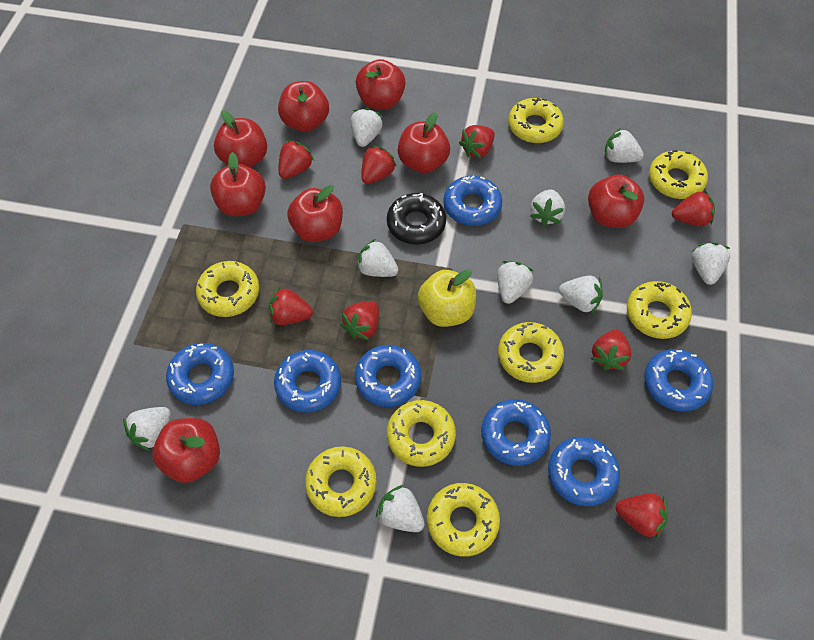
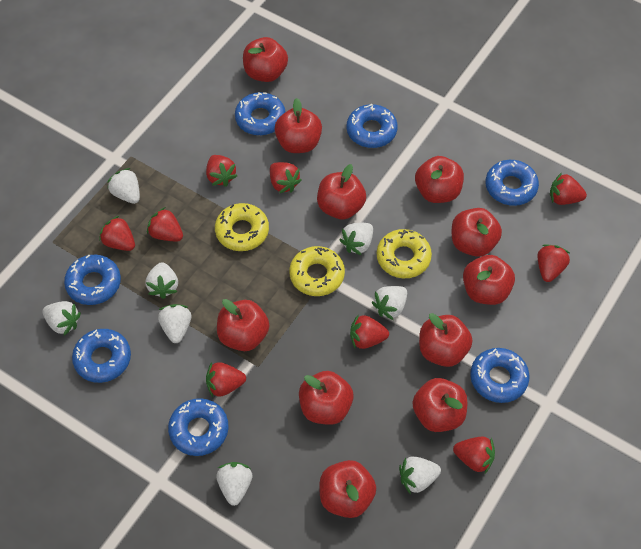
black donut: 1 -> 0
red apple: 8 -> 11
red strawberry: 8 -> 9
white strawberry: 9 -> 8
yellow apple: 1 -> 0
yellow donut: 8 -> 3

